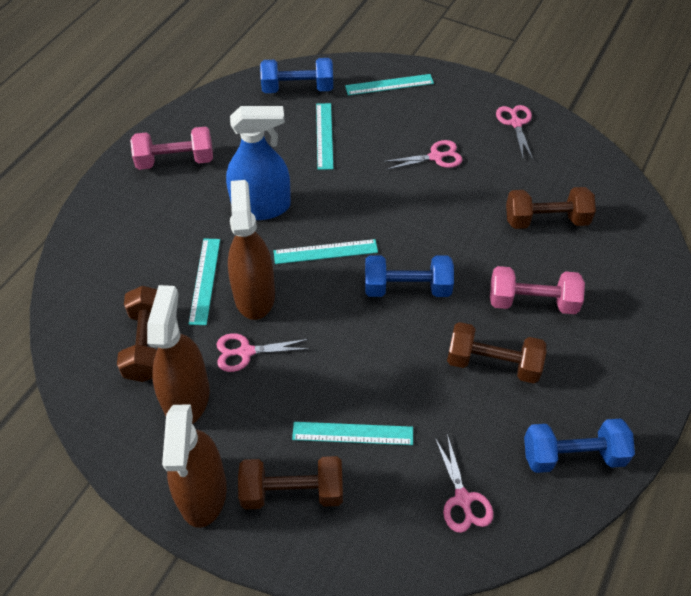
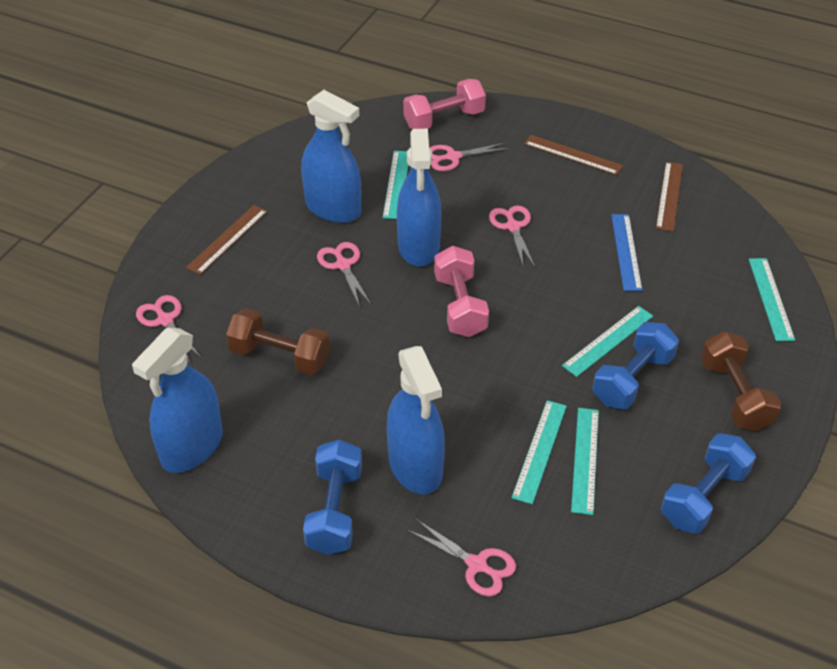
blue ruler: 0 -> 1
blue spray bottle: 1 -> 4
brown dumbbell: 4 -> 2
brown ruler: 0 -> 3
brown spray bottle: 3 -> 0
pink scissors: 4 -> 5

